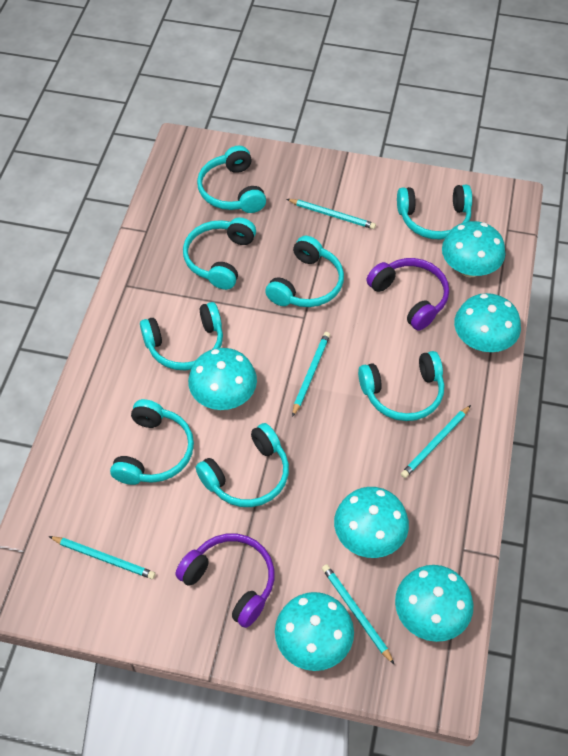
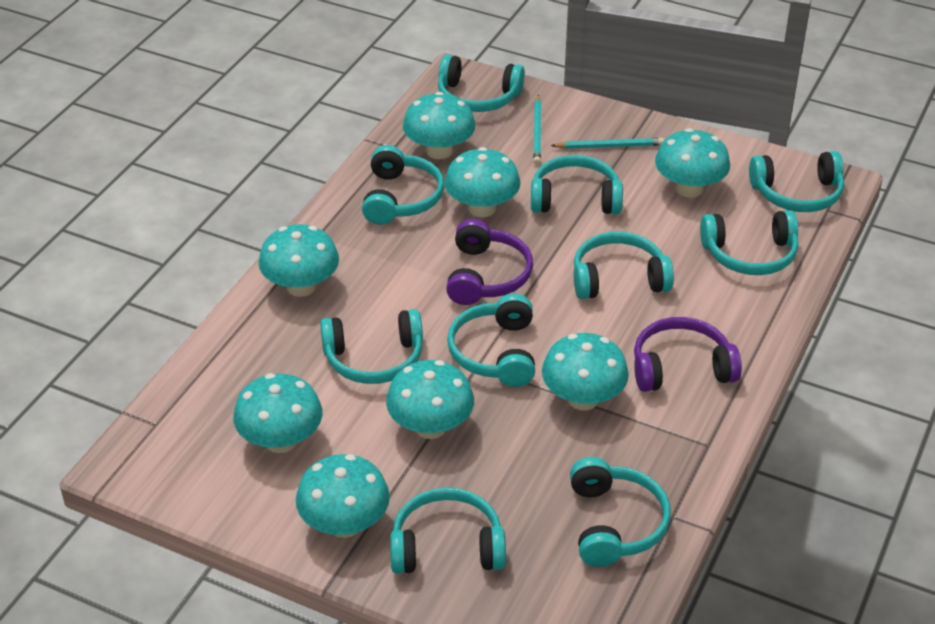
turquoise headphones: 8 -> 10
turquoise mushroom: 6 -> 8
turquoise pencil: 5 -> 2

